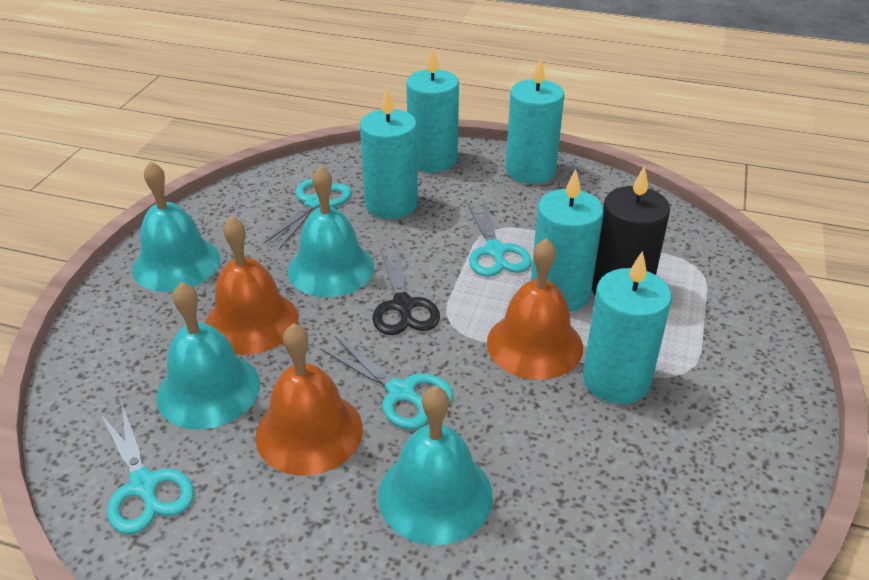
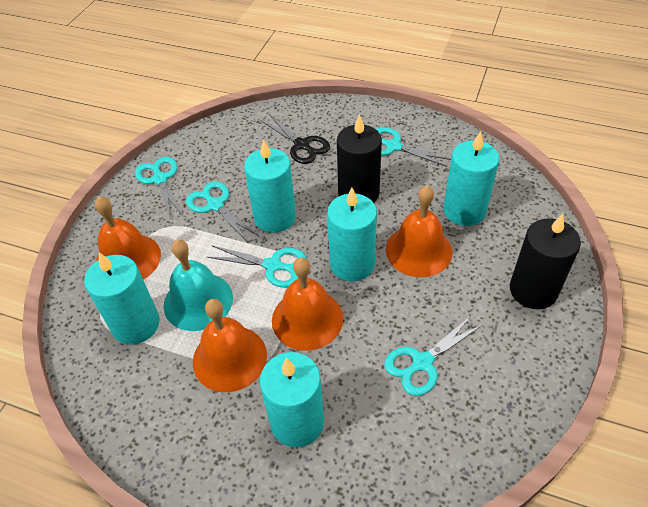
black candle: 1 -> 2
orange bell: 3 -> 4
turquoise bell: 4 -> 1
turquoise scissors: 4 -> 5

